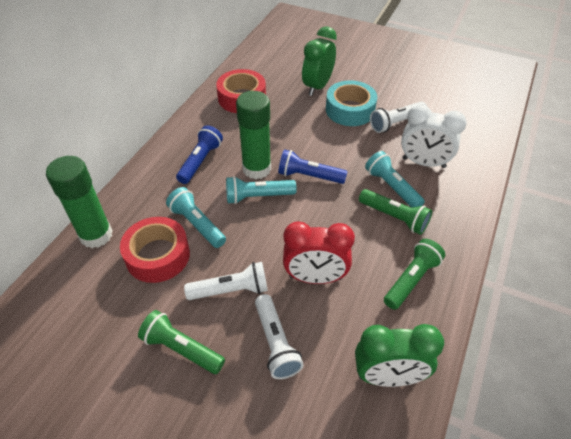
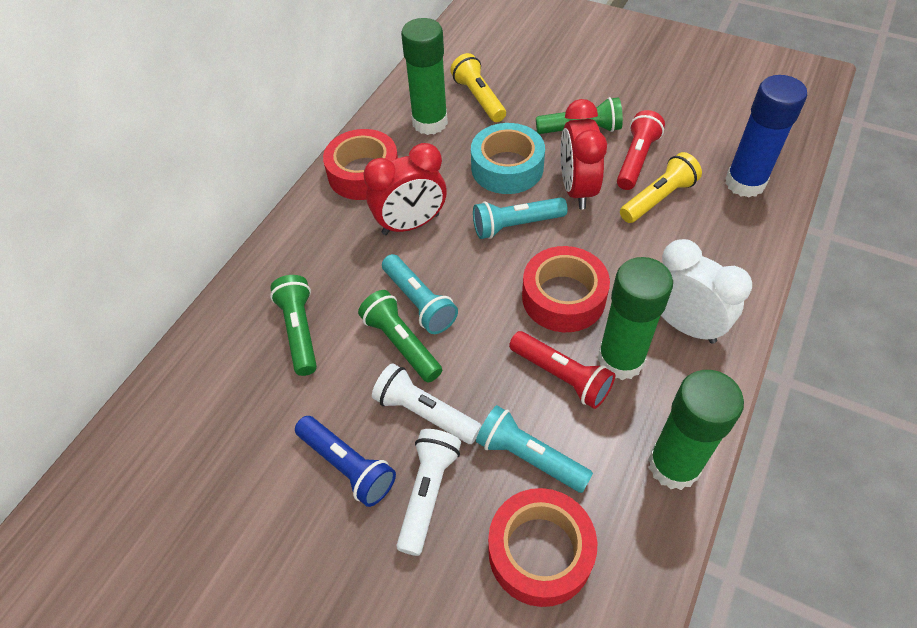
blue flashlight: 2 -> 1
blue glue stick: 0 -> 1
green clock: 2 -> 0
green glue stick: 2 -> 3
red clock: 1 -> 2
red flashlight: 0 -> 2
red tape: 2 -> 3
white flashlight: 3 -> 2
yellow flashlight: 0 -> 2

